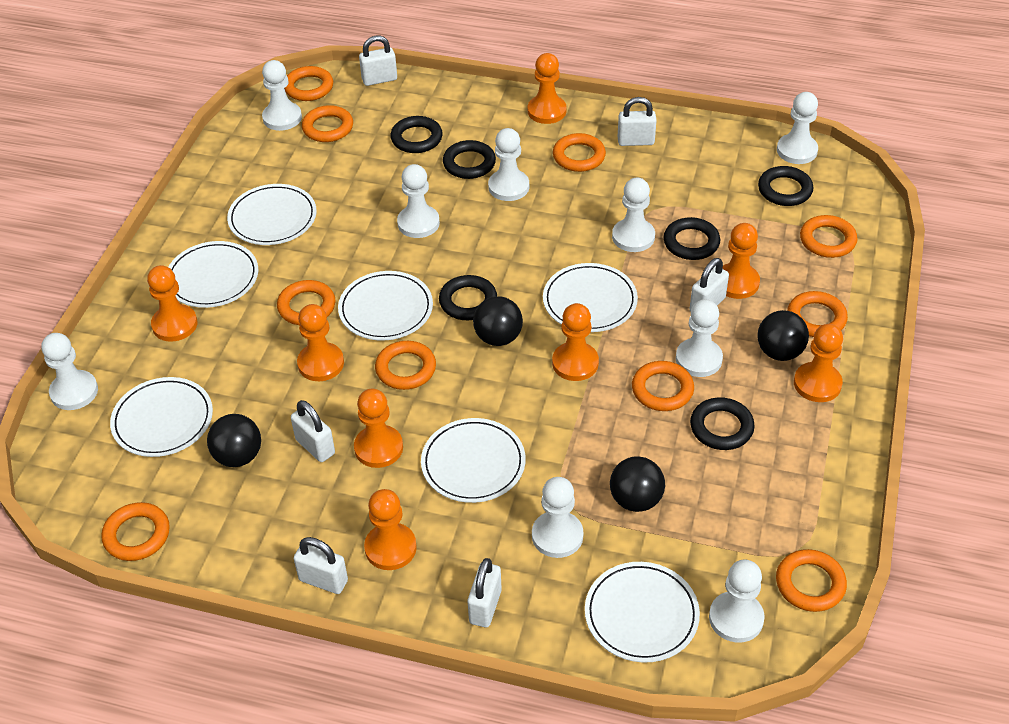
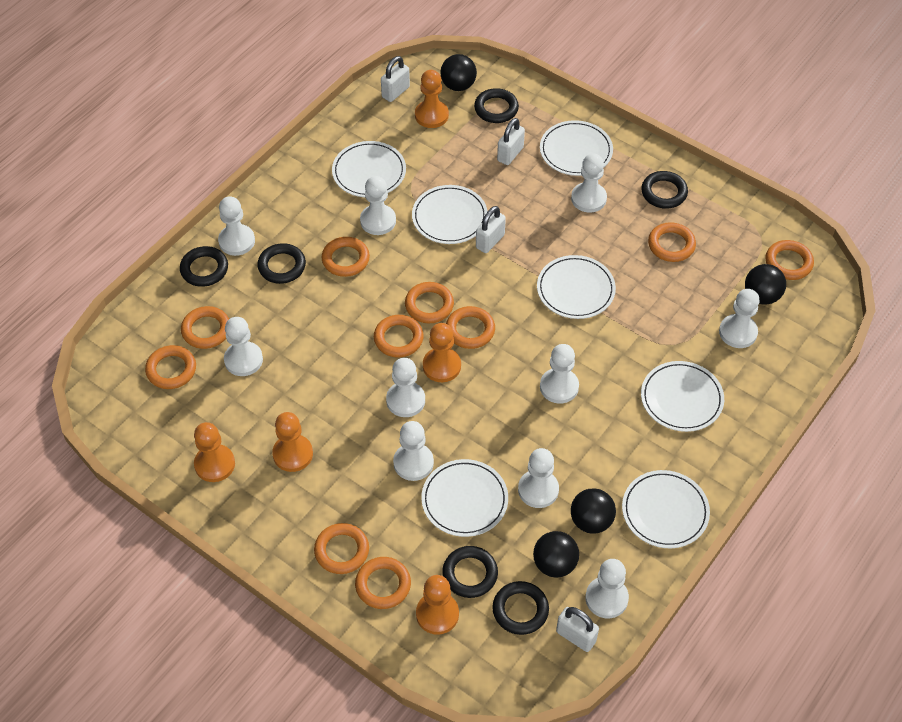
orange pawn: 8 -> 5
white padlock: 6 -> 4
white pawn: 9 -> 10

